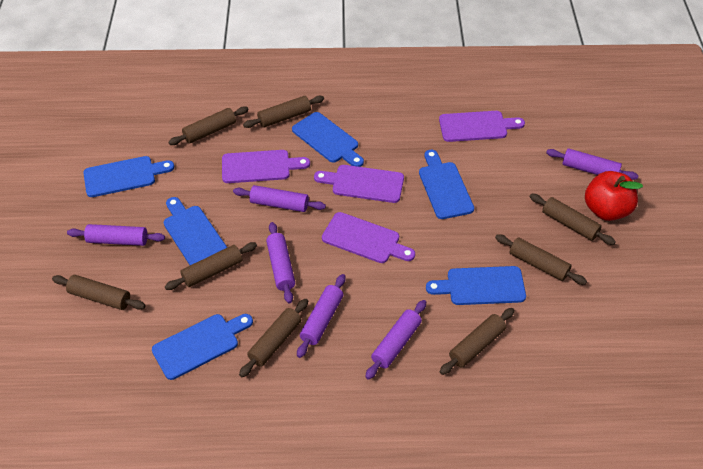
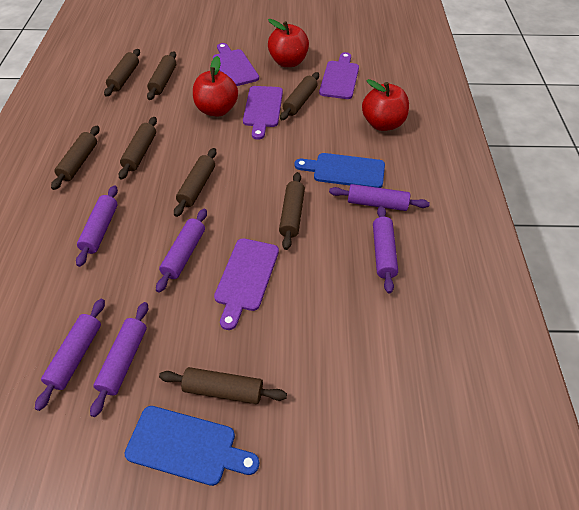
blue cutting board: 6 -> 2
red apple: 1 -> 3

